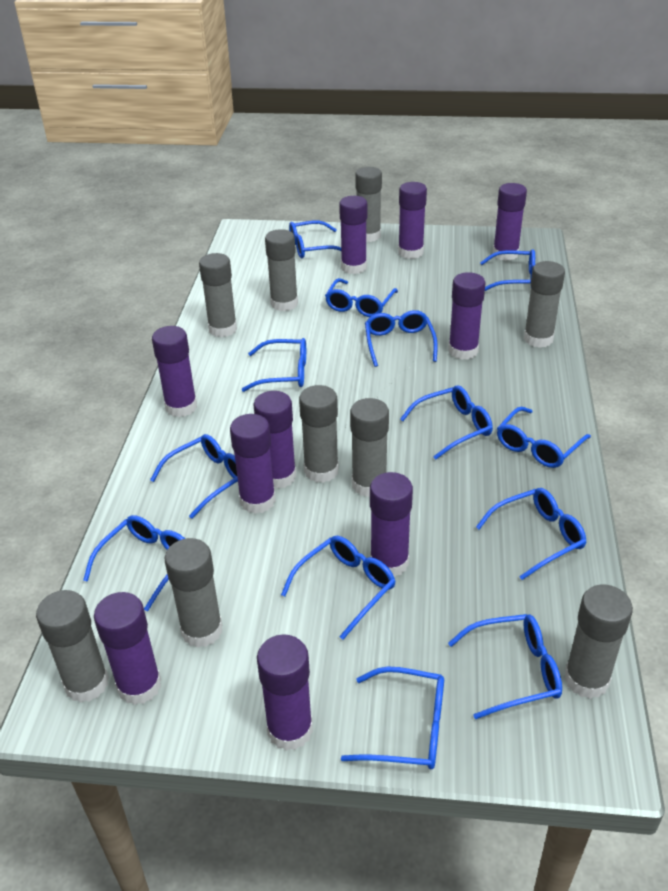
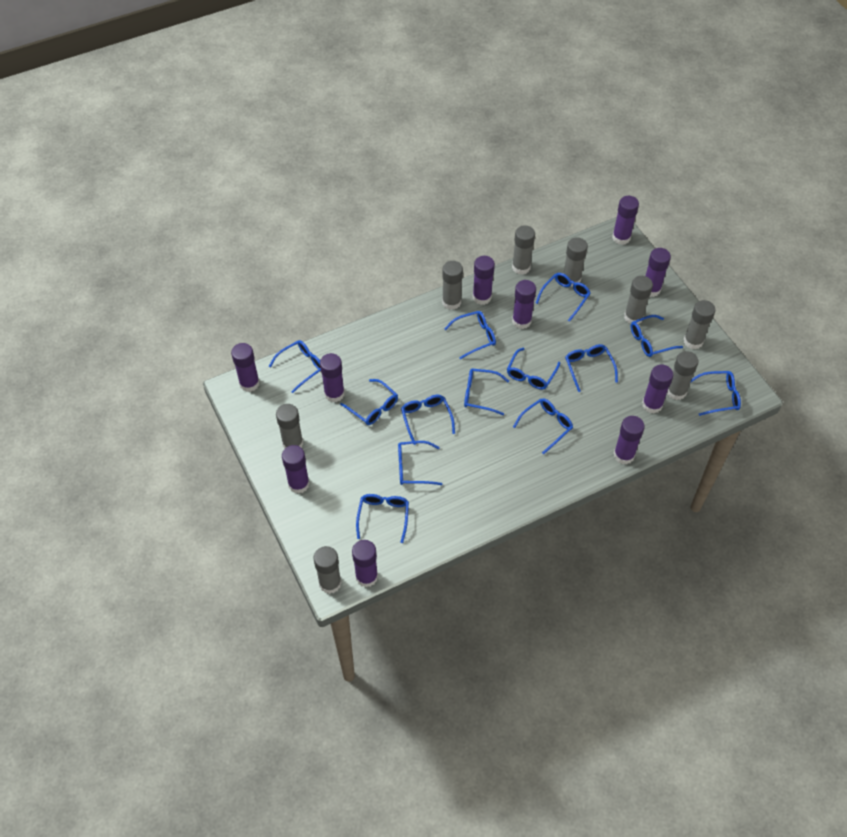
grey glue stick: 9 -> 8

